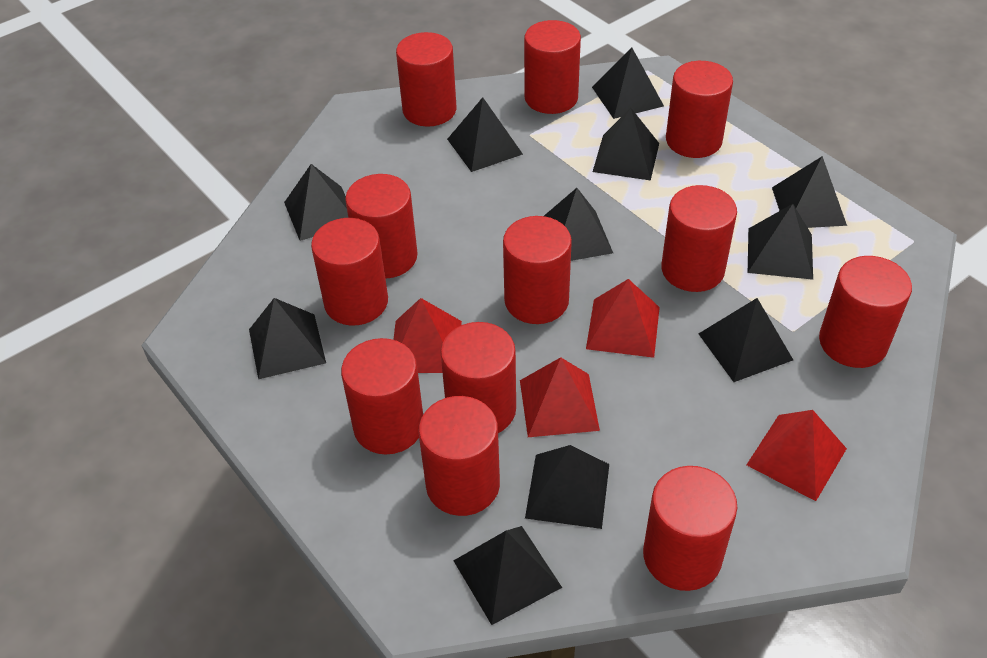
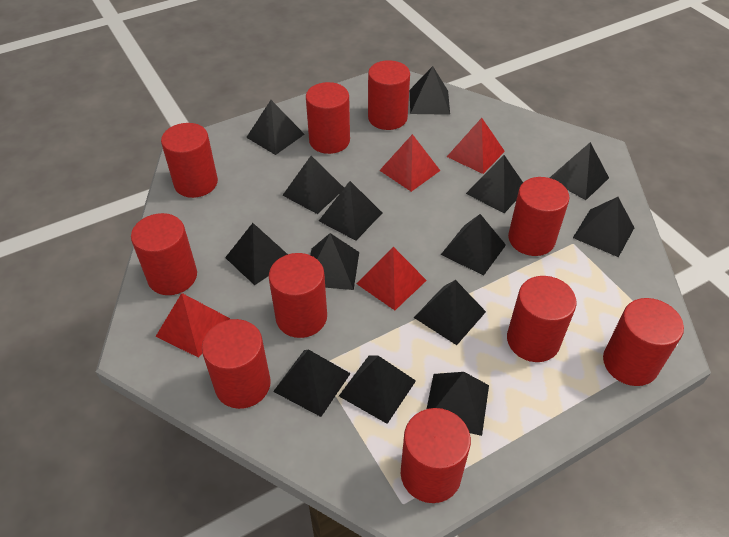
black pyramid: 11 -> 14
red cylinder: 12 -> 10

